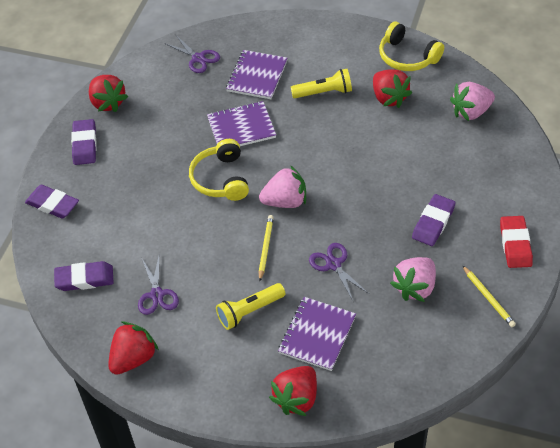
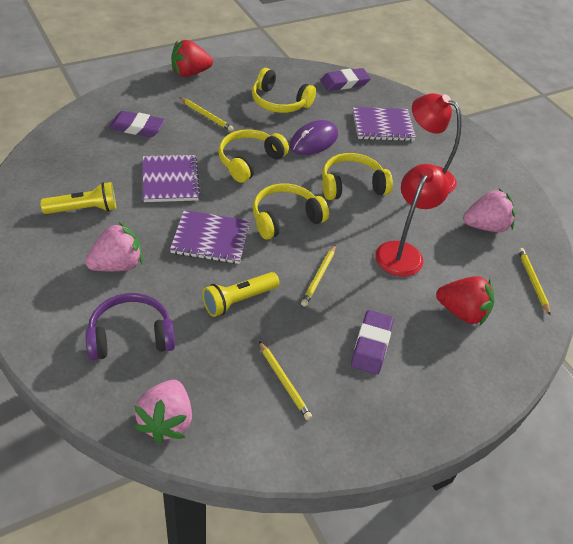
purple eraser: 4 -> 3
purple headphones: 0 -> 1
purple mouse: 0 -> 1
purple scissors: 3 -> 0
red eraser: 1 -> 0
red lamp: 0 -> 2
red strawberry: 4 -> 2
yellow headphones: 2 -> 4
yellow pencil: 2 -> 4

